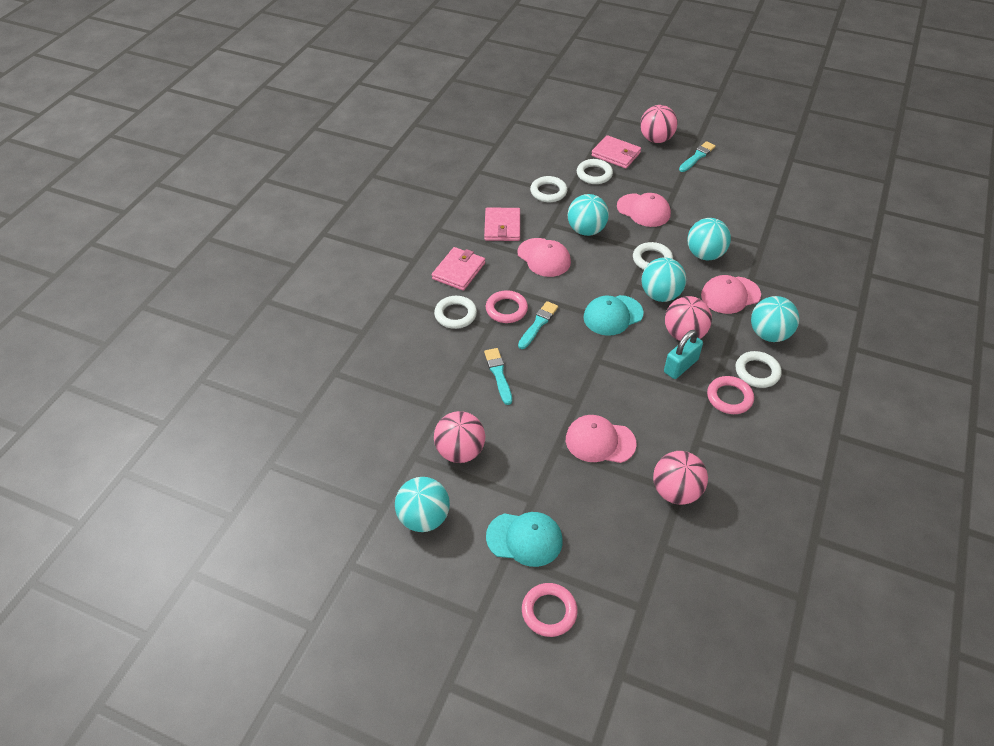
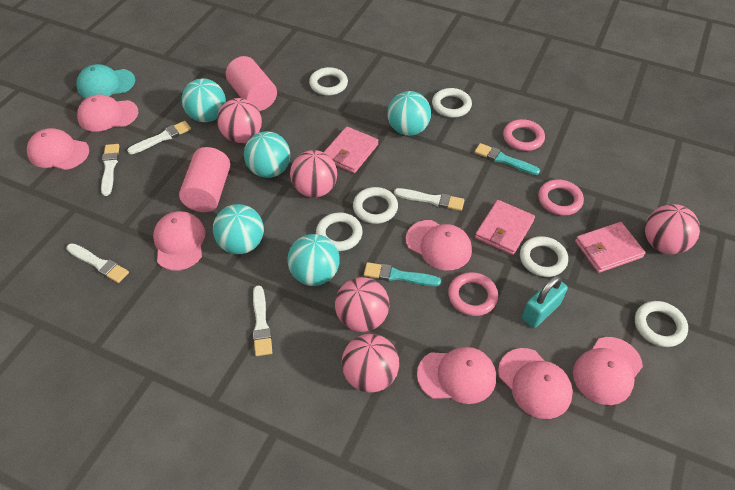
pink ball: 4 -> 5
pink cap: 4 -> 7
pink cylinder: 0 -> 2
turquoise brush: 3 -> 2
turquoise cap: 2 -> 1
white brush: 0 -> 5
white ring: 5 -> 6

